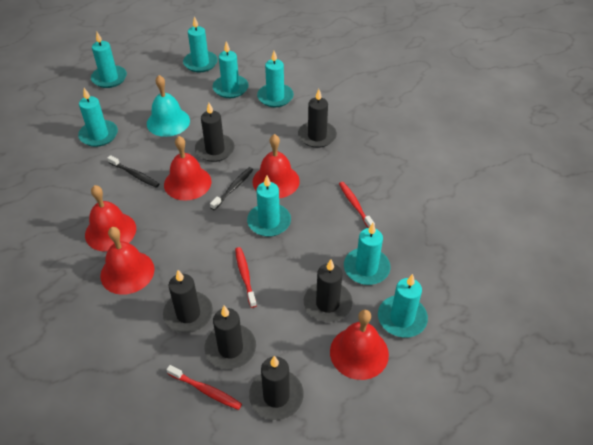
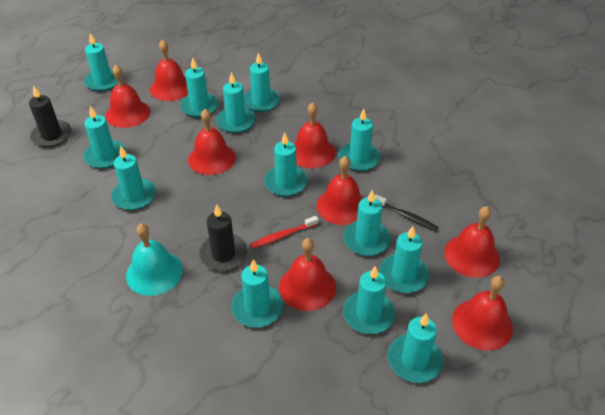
black candle: 6 -> 2
black toothbrush: 2 -> 1
red bell: 5 -> 8
red toothbrush: 3 -> 1
turquoise candle: 8 -> 13

